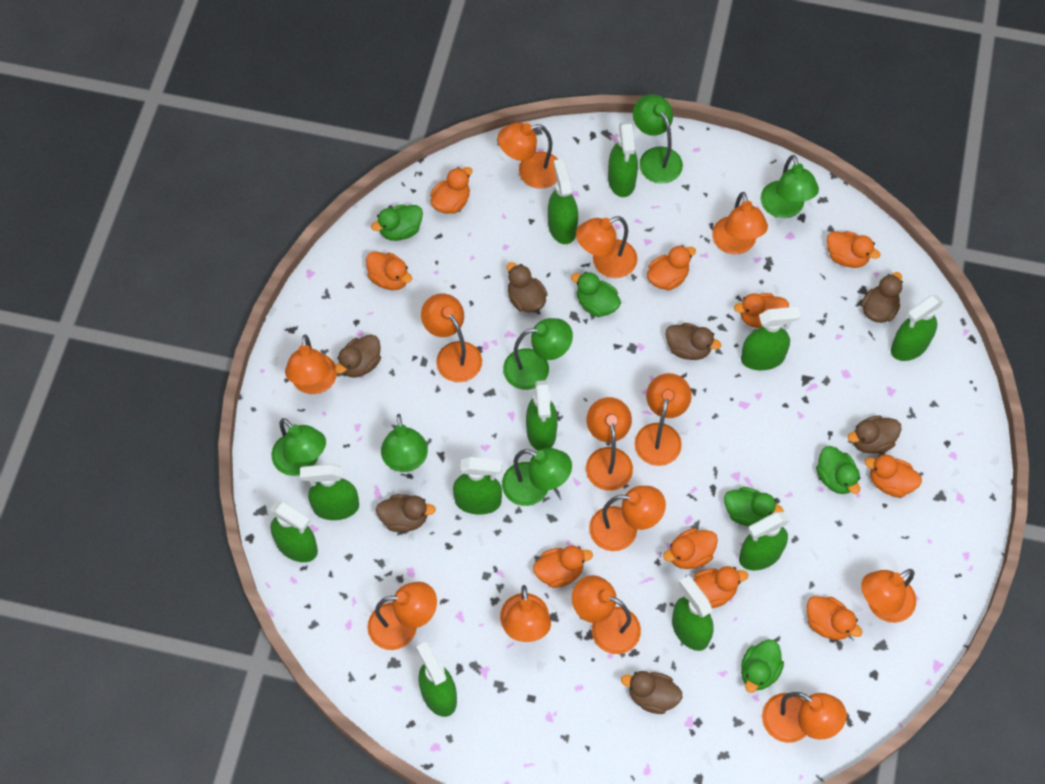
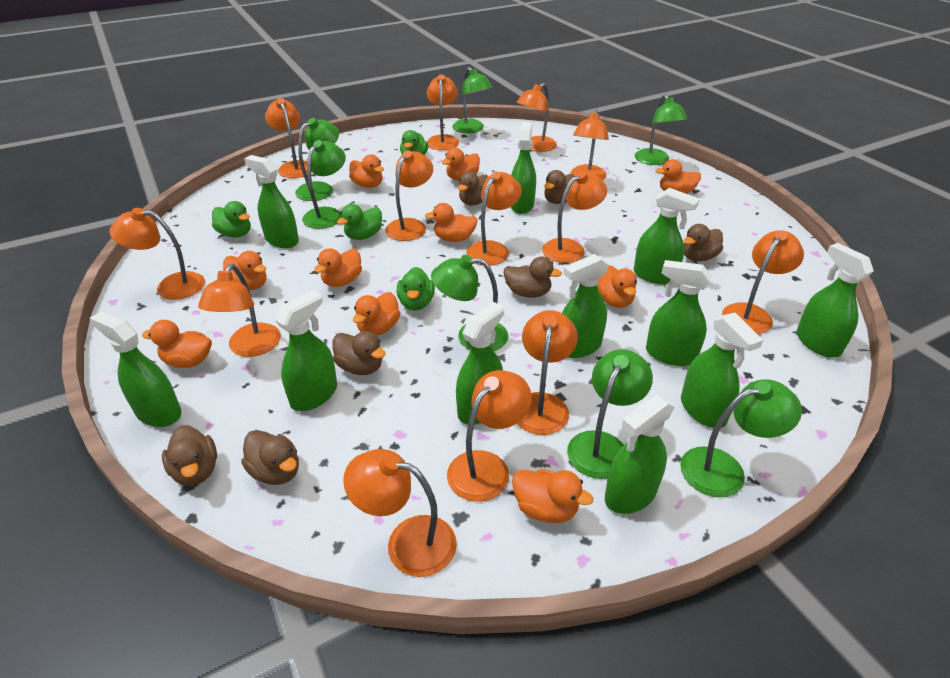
green duck: 5 -> 4
green lamp: 6 -> 7

